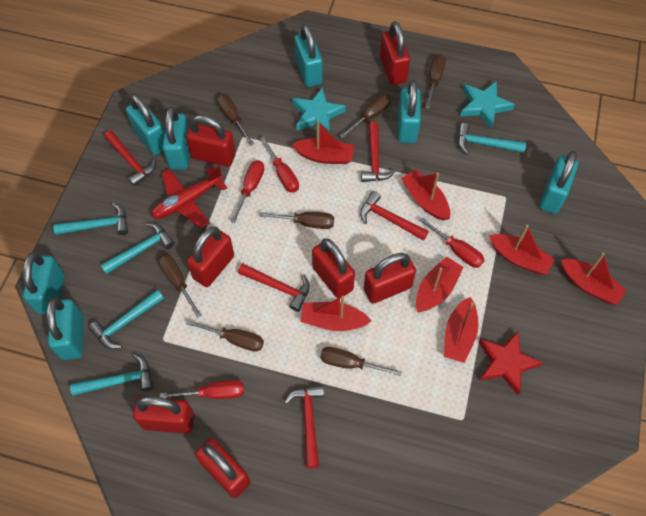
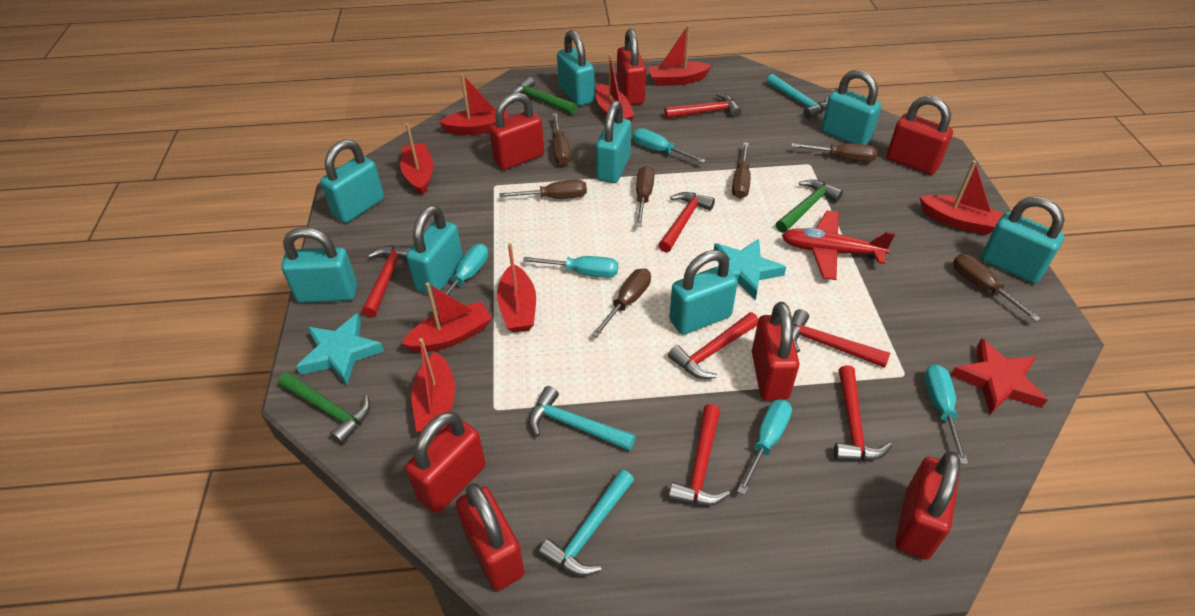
green hammer: 0 -> 3
red boat: 7 -> 8
red hammer: 5 -> 7
red screwdriver: 4 -> 0
turquoise hammer: 5 -> 3
turquoise padlock: 7 -> 8
turquoise screwdriver: 0 -> 5

